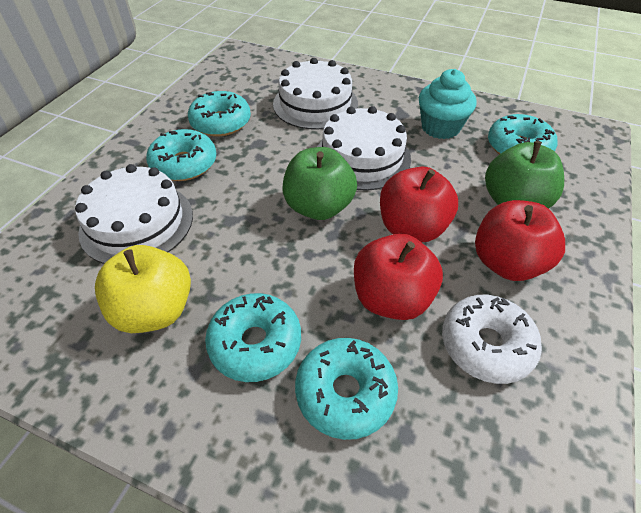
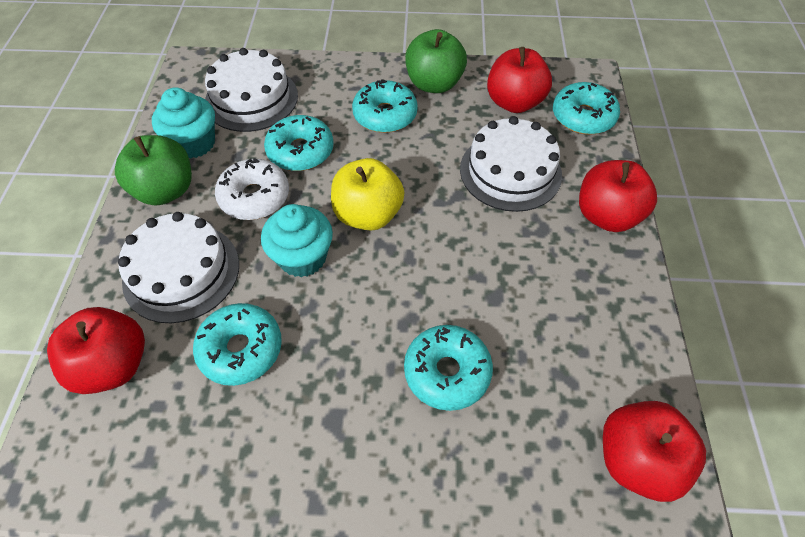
red apple: 3 -> 4
turquoise cupcake: 1 -> 2

